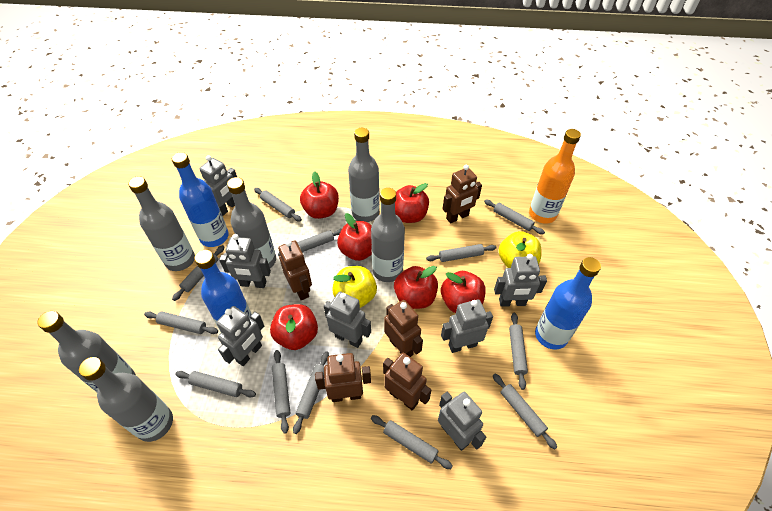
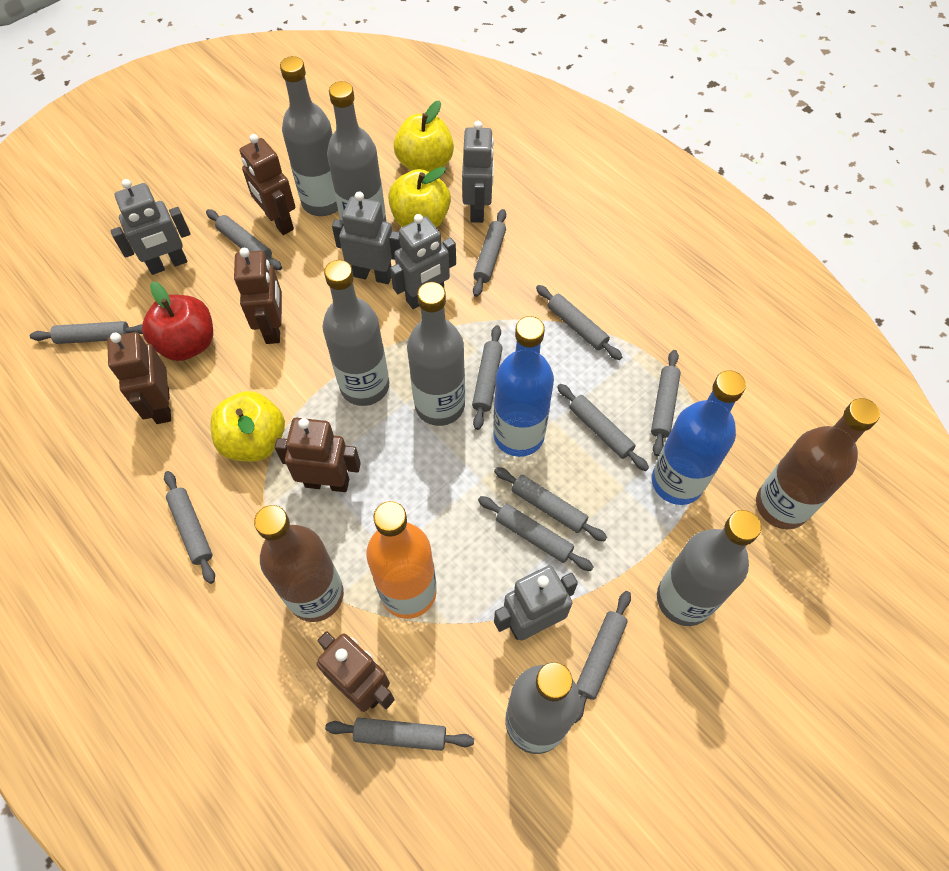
blue bottle: 3 -> 2
brown bottle: 0 -> 2
grey robot: 7 -> 5
red apple: 6 -> 1
yellow apple: 2 -> 3

